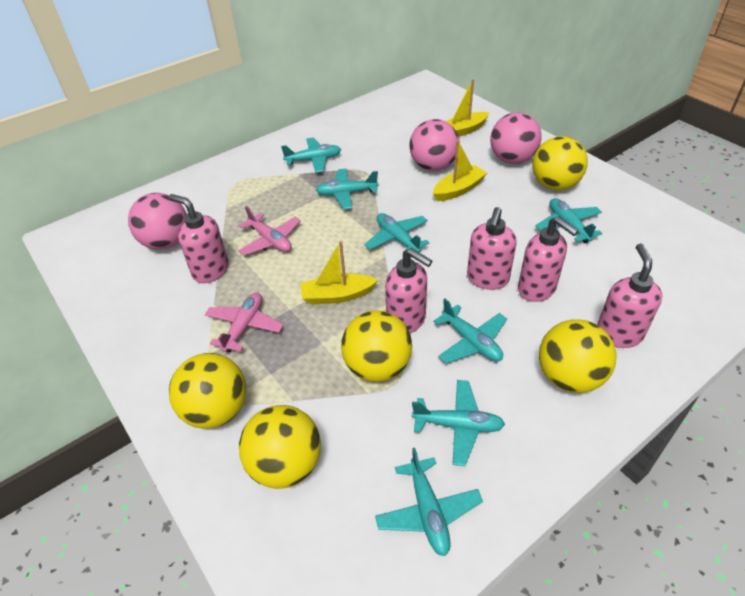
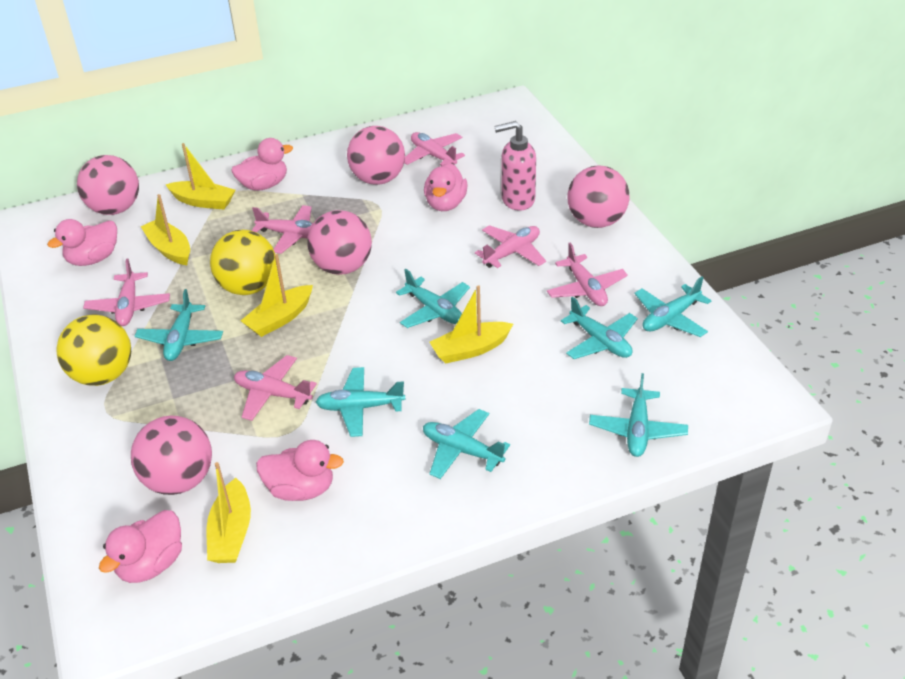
pink ball: 3 -> 5
pink duck: 0 -> 5
pink plane: 2 -> 6
pink soap dispenser: 5 -> 1
yellow ball: 5 -> 2
yellow boat: 3 -> 5

